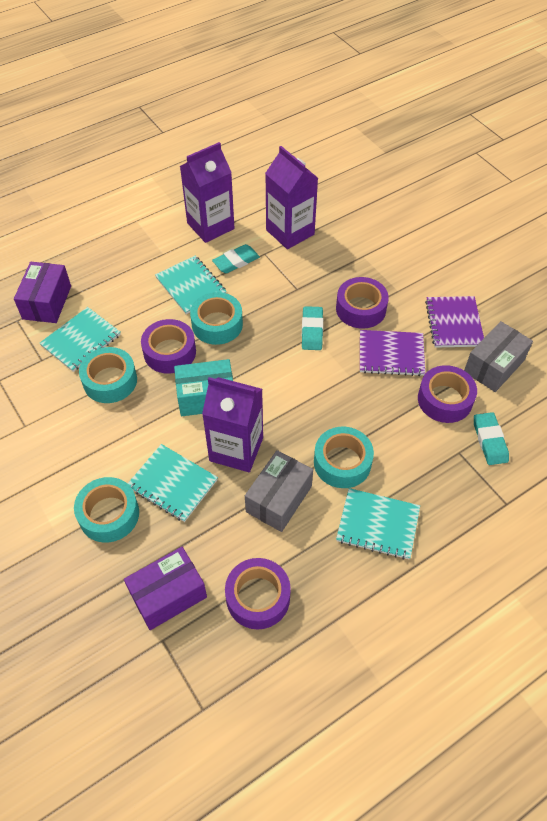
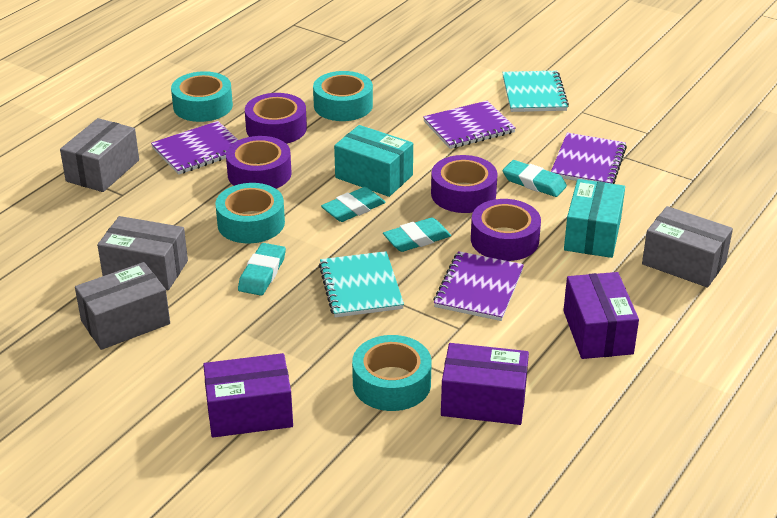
grey box: 2 -> 4
purple box: 2 -> 3
purple carton: 3 -> 0
purple notebook: 2 -> 4
turquoise box: 1 -> 2
turquoise eraser: 3 -> 4
turquoise notebook: 4 -> 2

